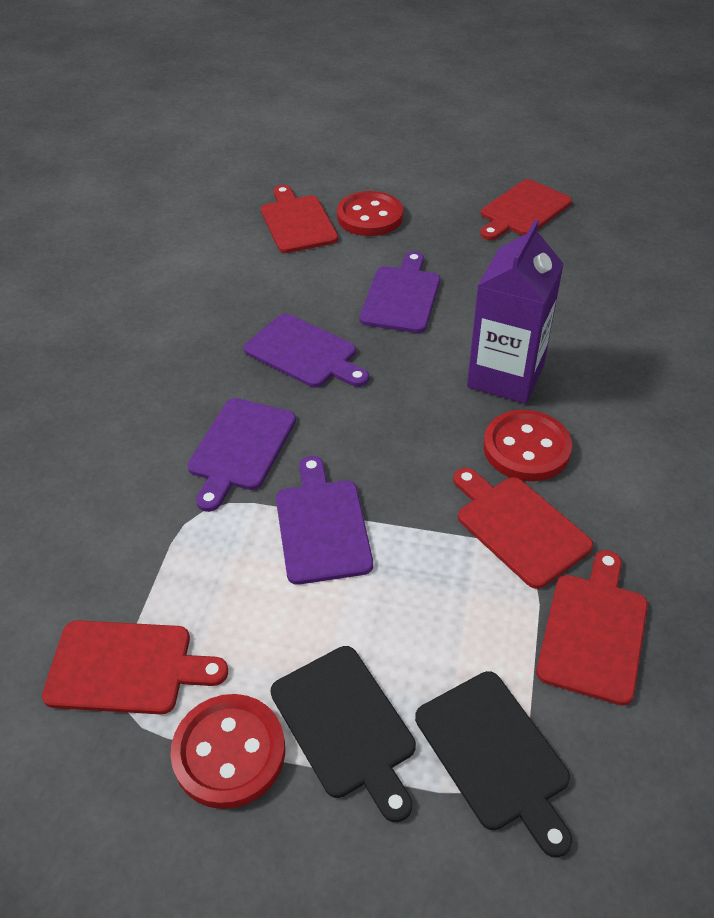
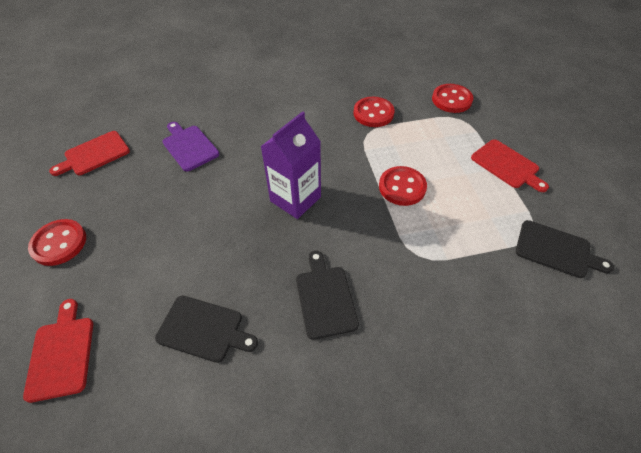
black cutting board: 2 -> 3
purple cutting board: 4 -> 1
red button: 3 -> 4
red cutting board: 5 -> 3

